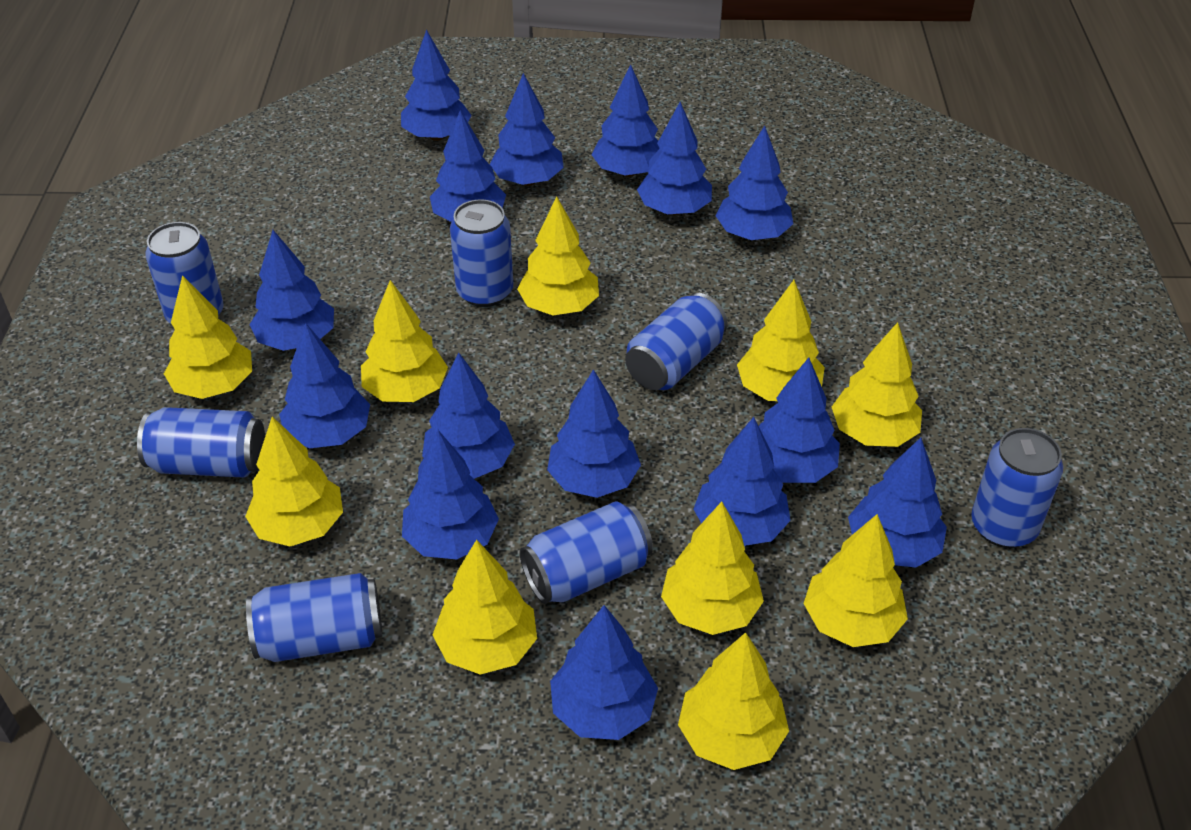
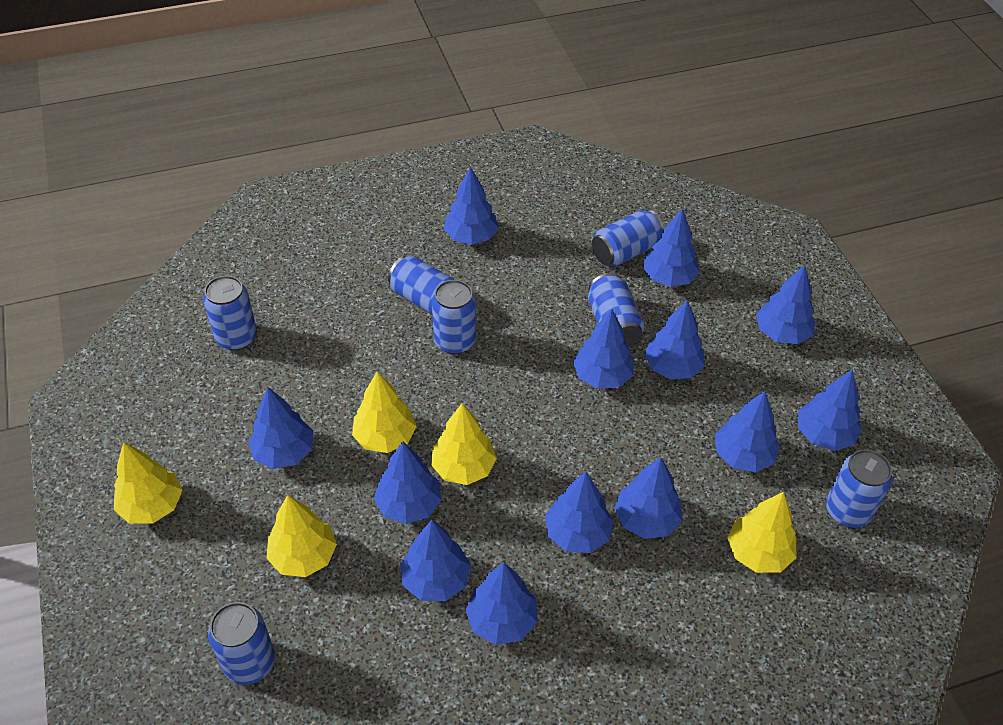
blue tree: 15 -> 13
yellow tree: 10 -> 5

